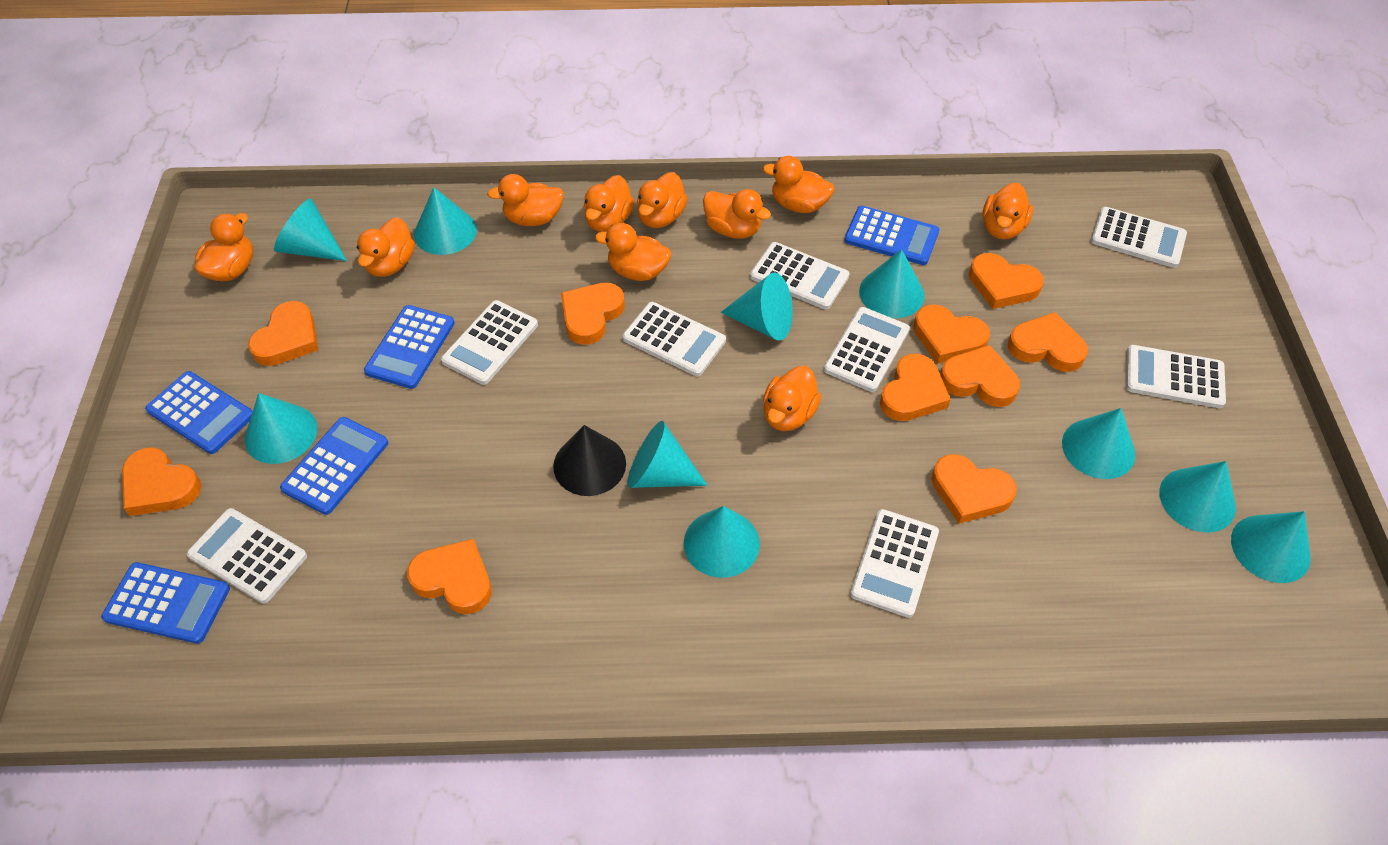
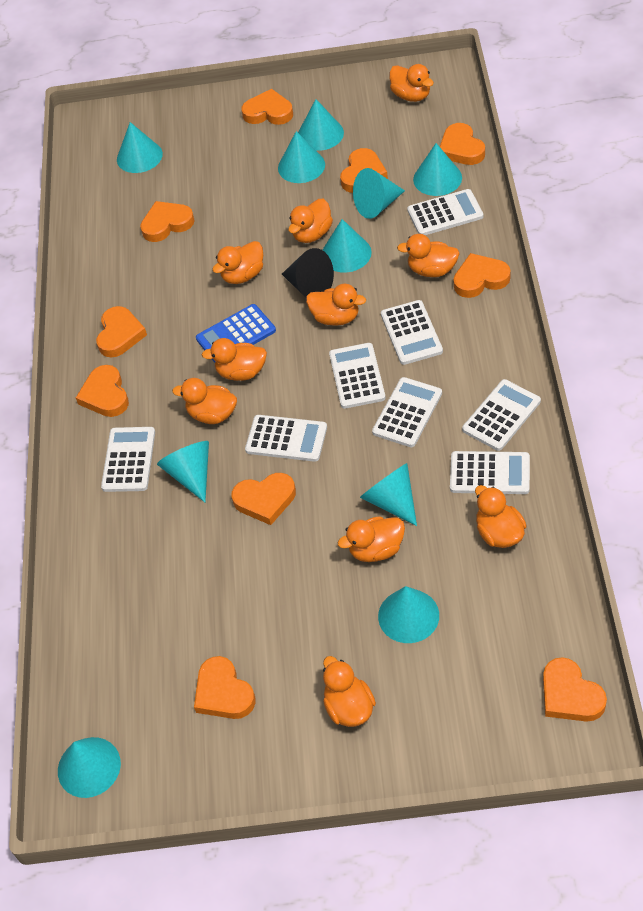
blue calculator: 5 -> 1

